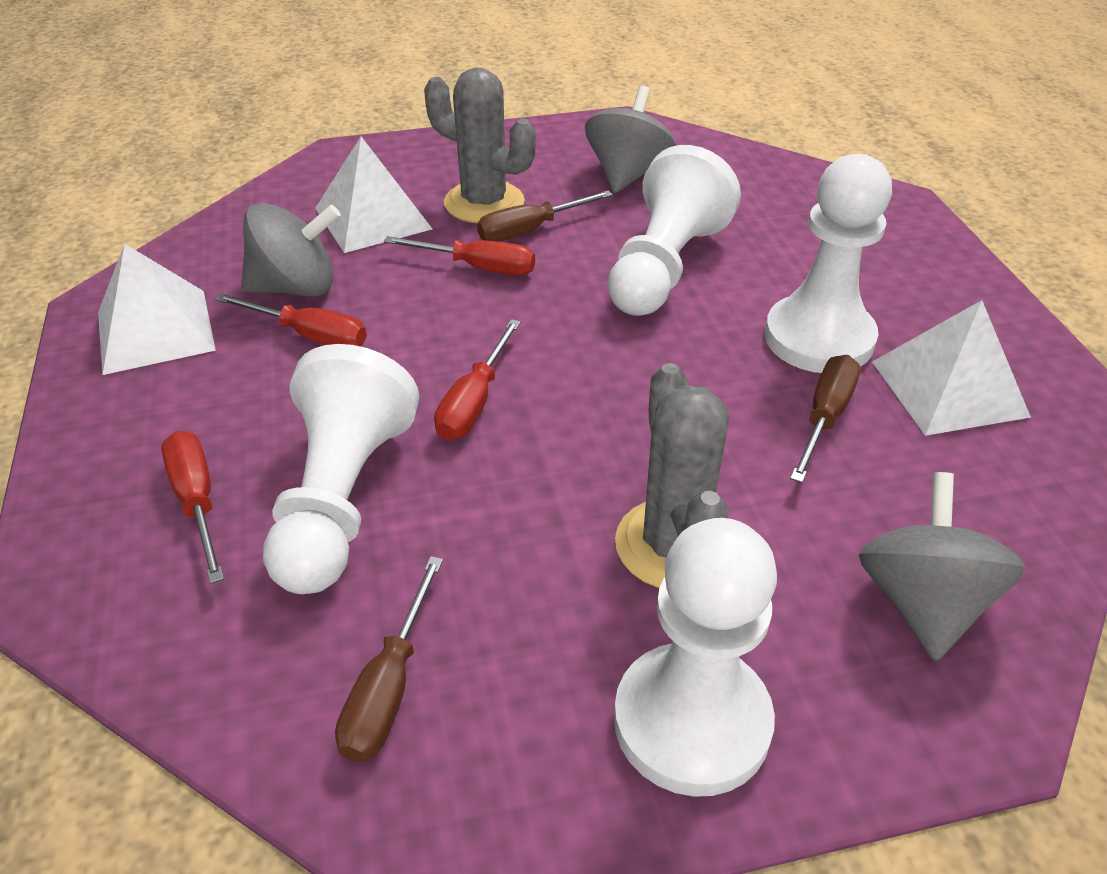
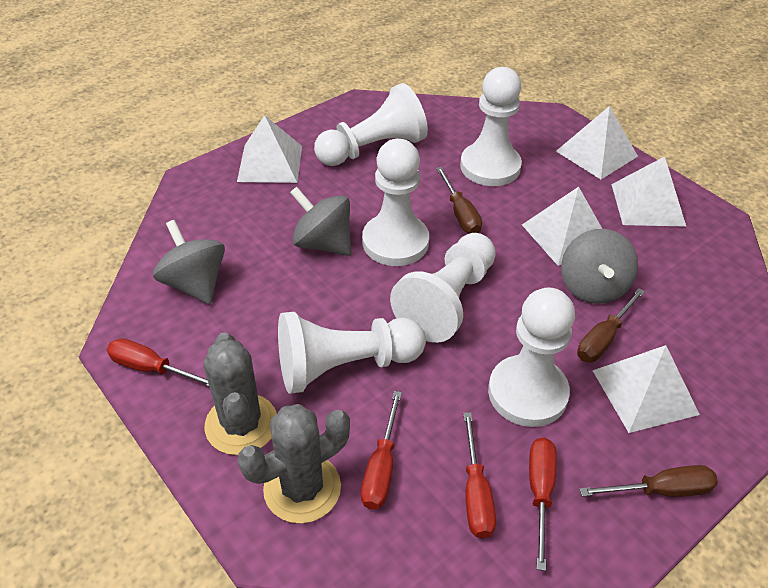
white pawn: 4 -> 6
white pyramid: 3 -> 5

